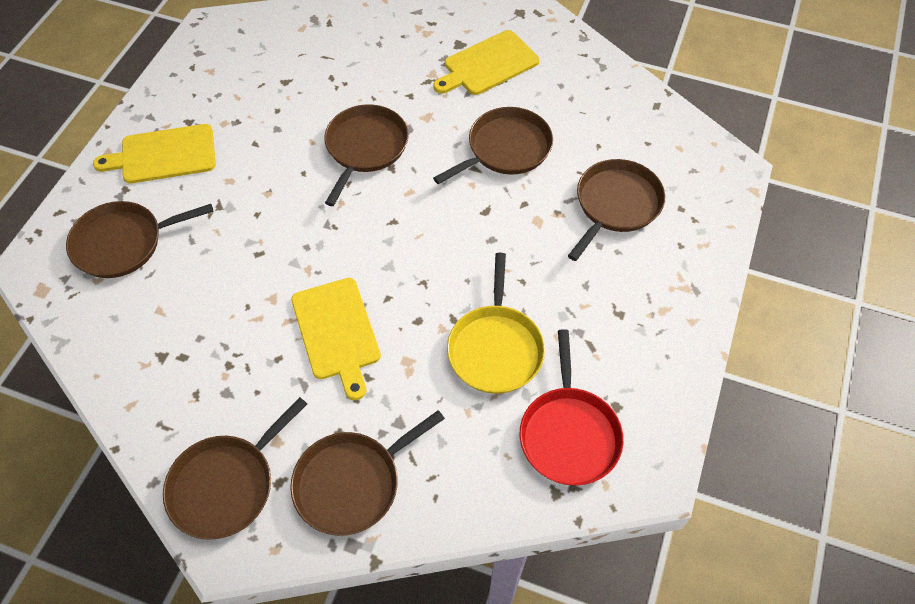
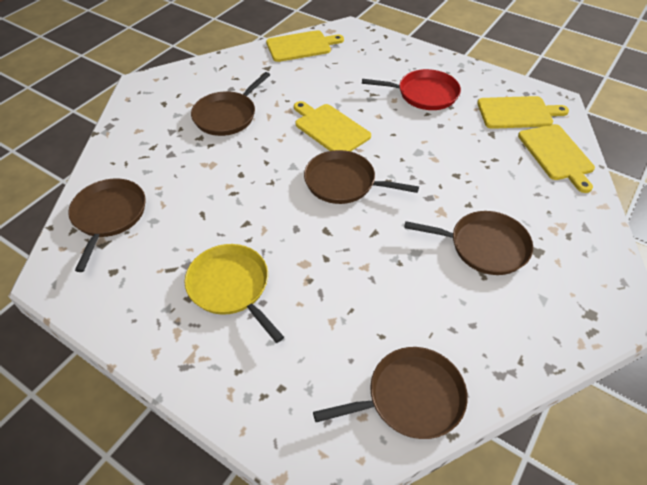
brown pan: 6 -> 5
yellow cutting board: 3 -> 4

